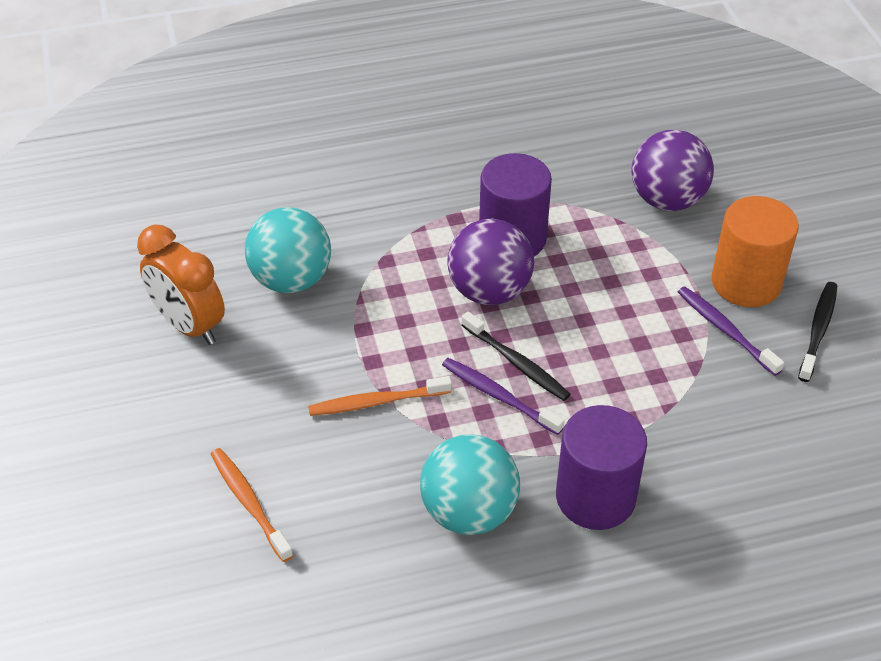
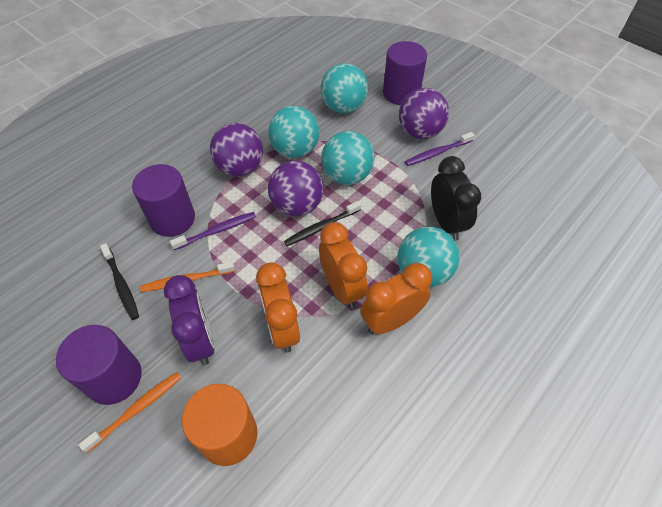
black clock: 0 -> 1
orange clock: 1 -> 3
purple ball: 2 -> 3
purple clock: 0 -> 1
purple cylinder: 2 -> 3
turquoise ball: 2 -> 4

